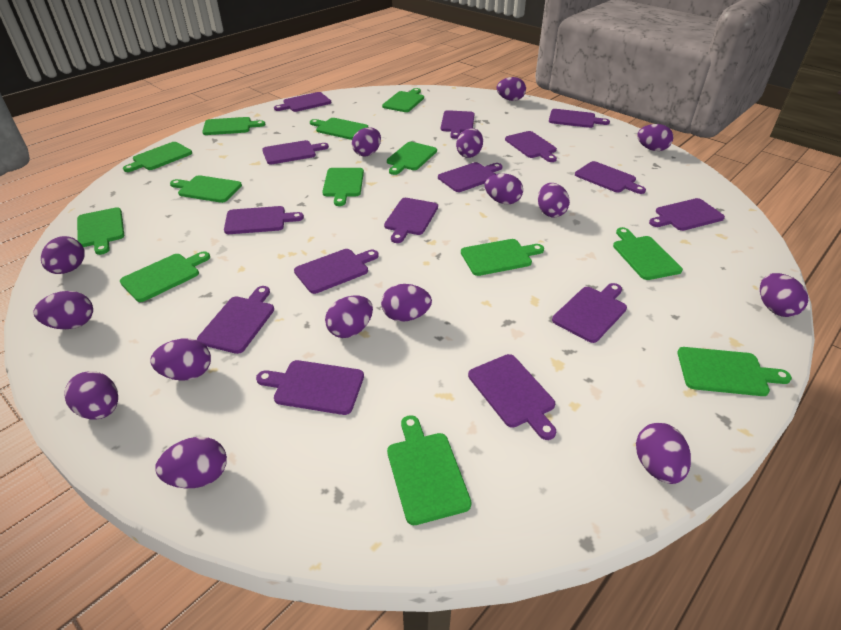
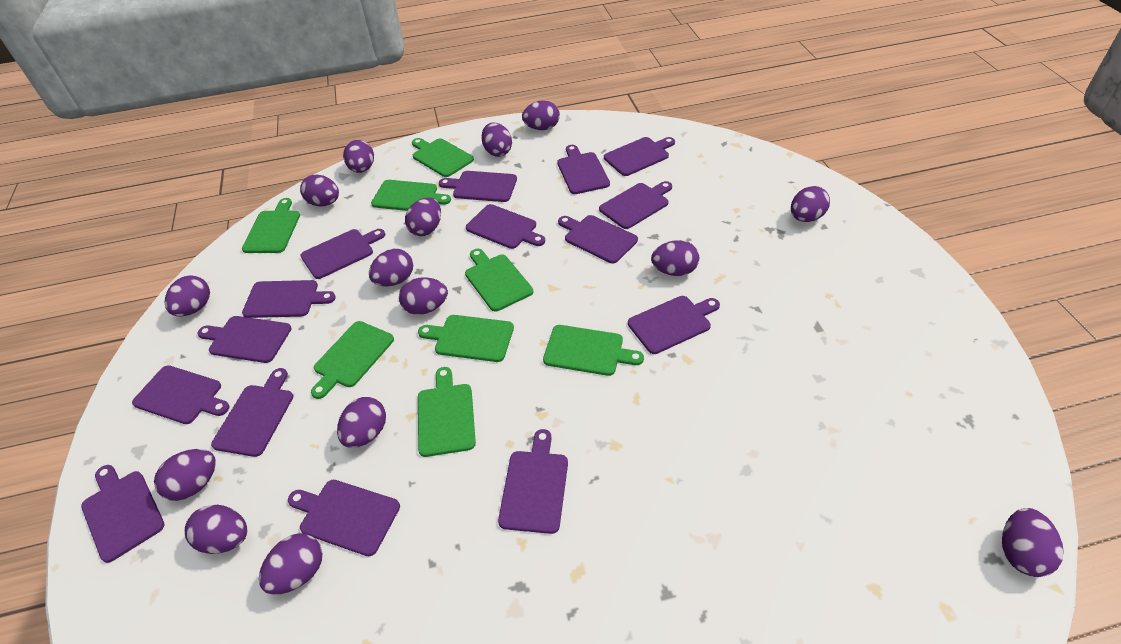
green cutting board: 13 -> 8

